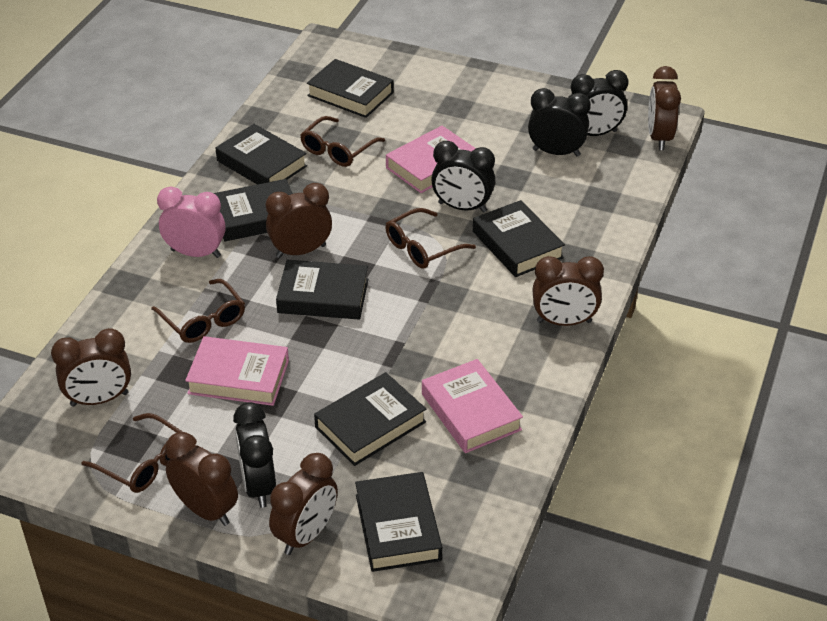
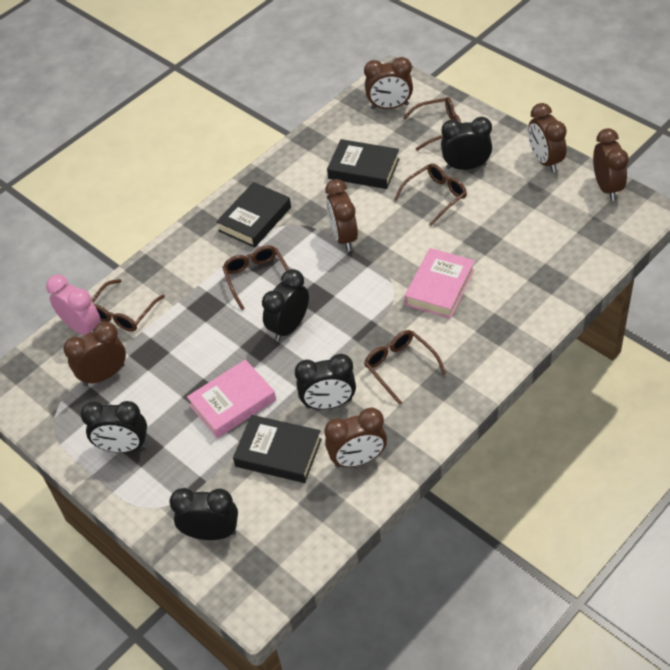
black book: 7 -> 3
black clock: 4 -> 5
brown glasses: 4 -> 5
pink book: 3 -> 2

